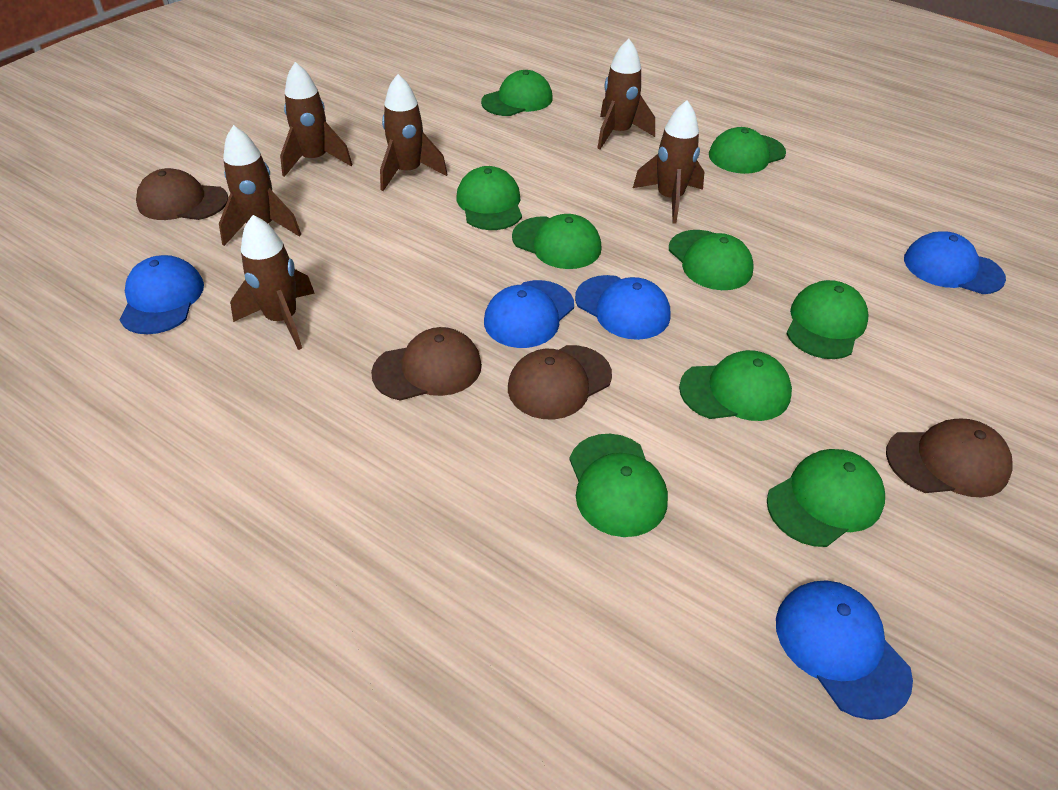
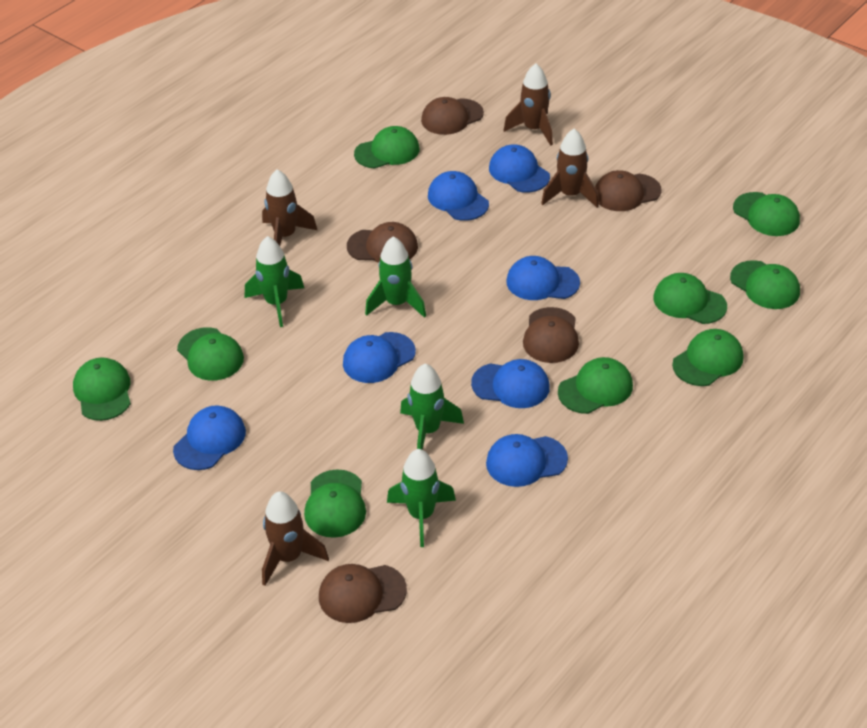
blue cap: 5 -> 7
brown cap: 4 -> 5
brown rocket: 6 -> 4
green rocket: 0 -> 4

